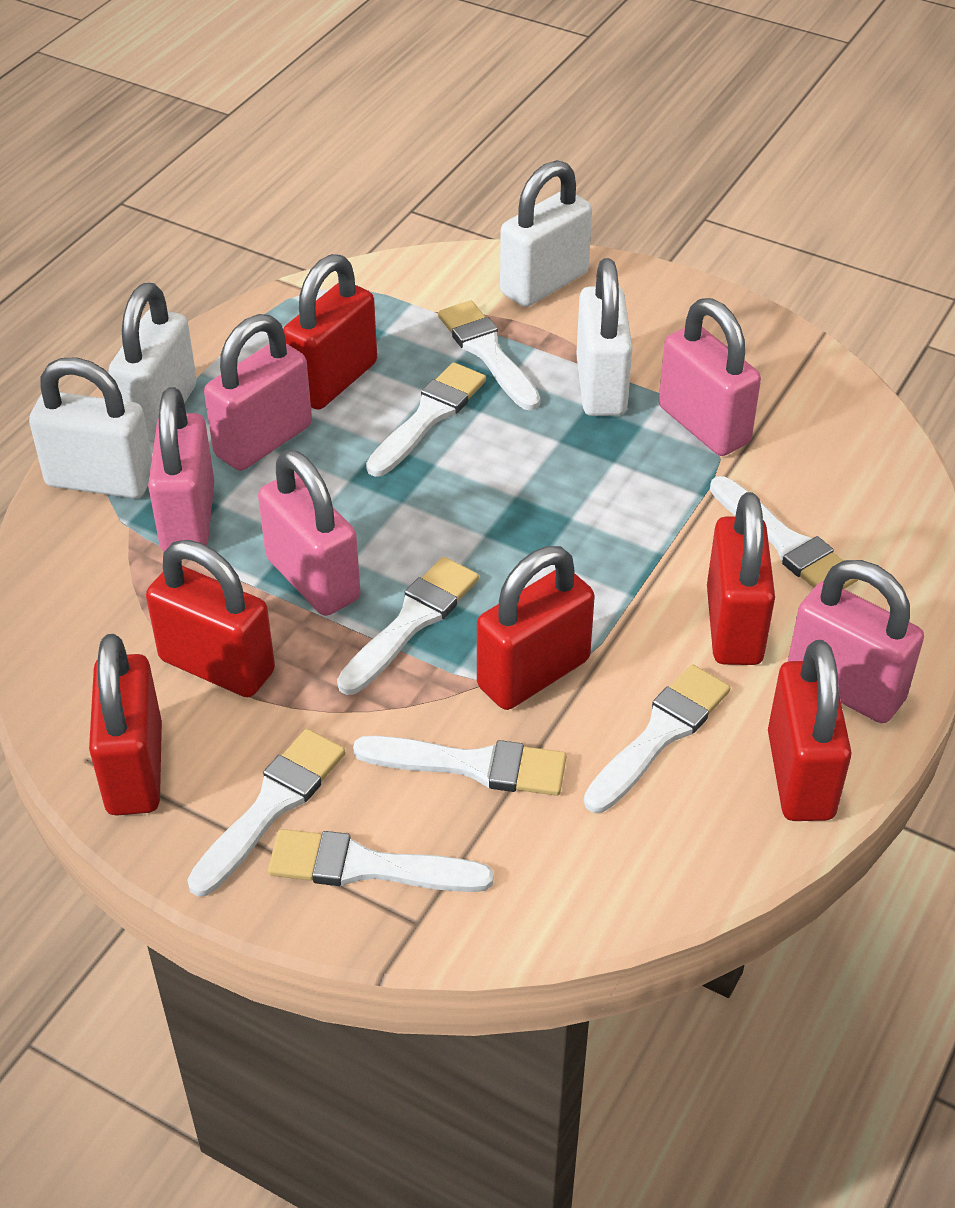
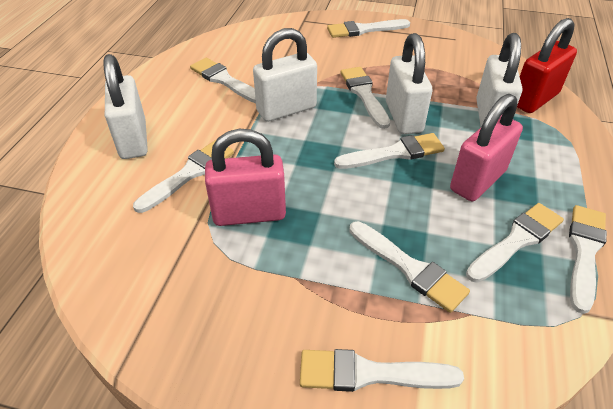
pink padlock: 5 -> 2
red padlock: 6 -> 1
white brush: 8 -> 9

